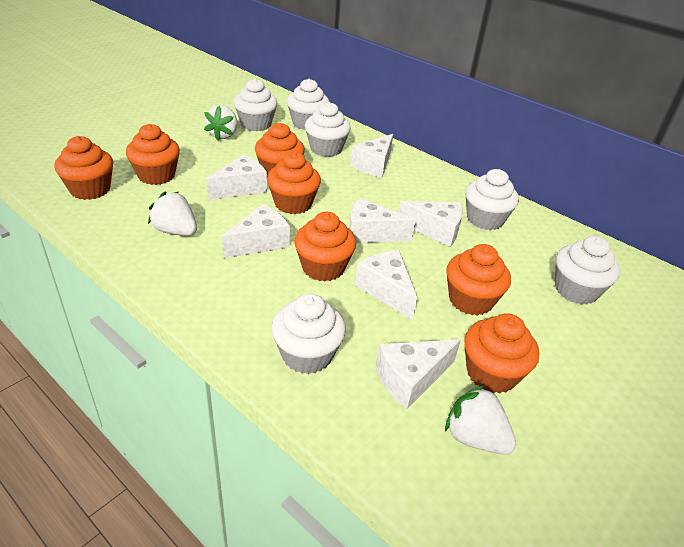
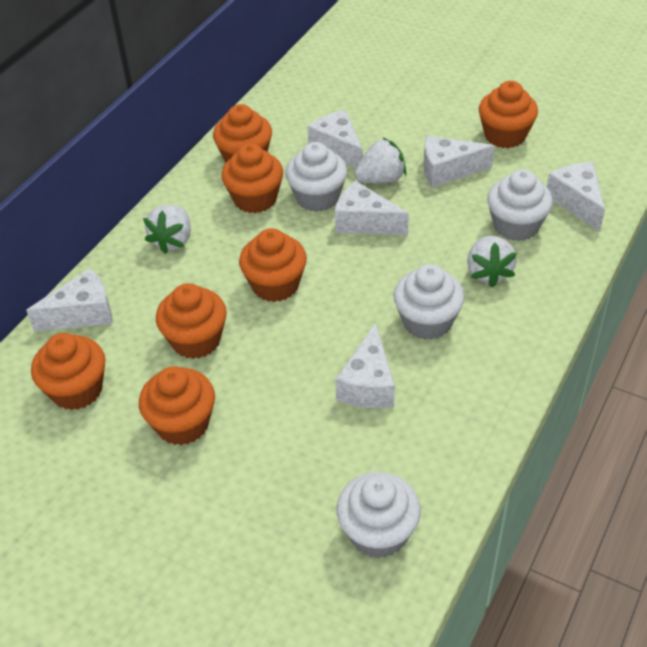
white cheese: 7 -> 6
white cupcake: 6 -> 4

